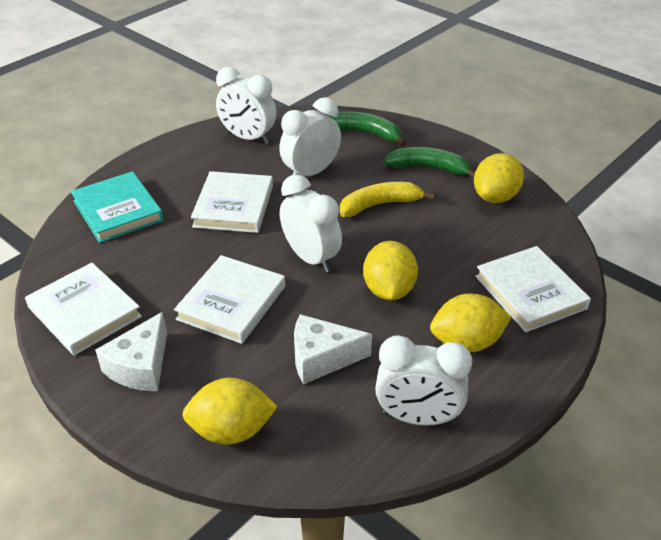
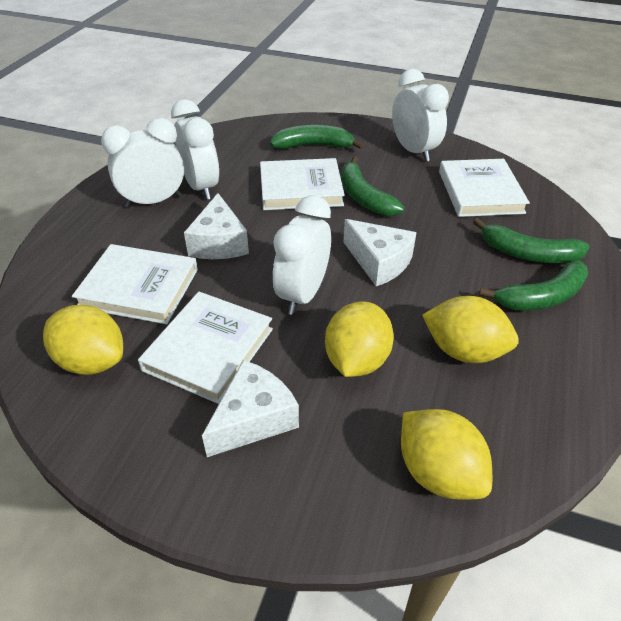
green banana: 2 -> 4
turquoise book: 1 -> 0
white cheese: 2 -> 3
yellow banana: 1 -> 0

